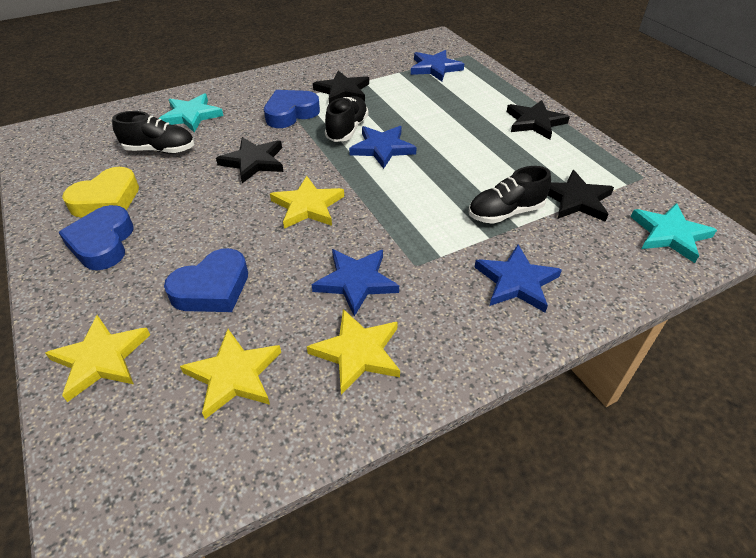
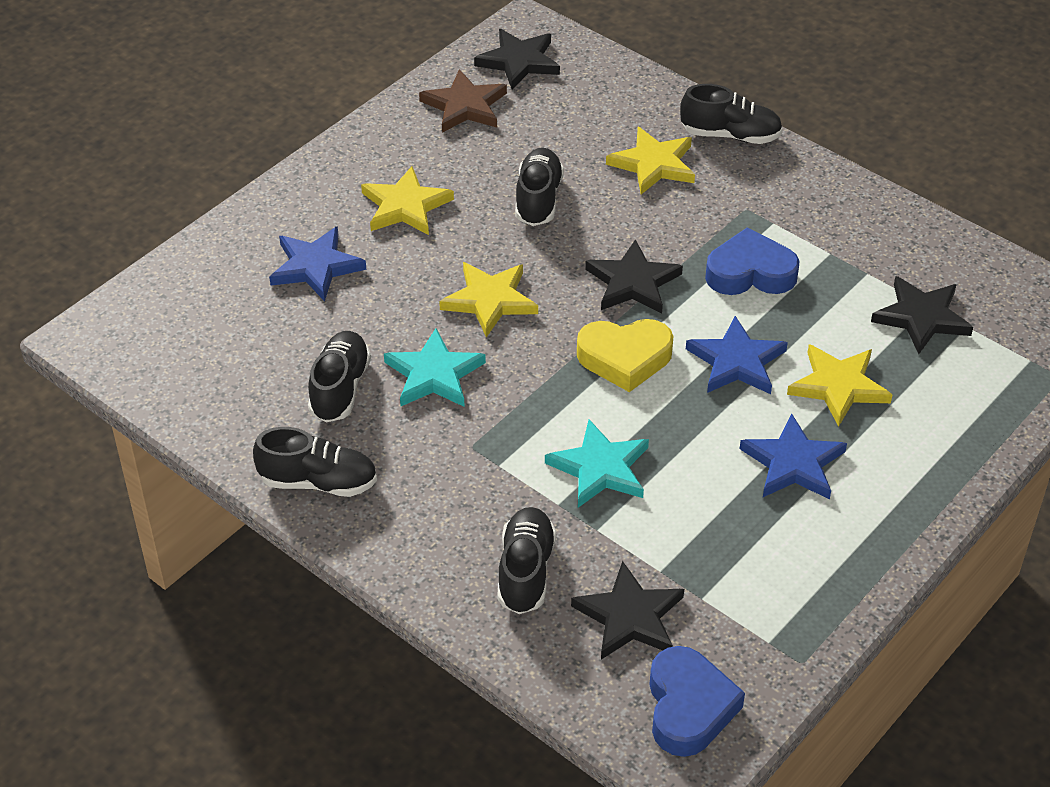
black shoe: 3 -> 5
blue heart: 3 -> 2
blue star: 4 -> 3
brown star: 0 -> 1

